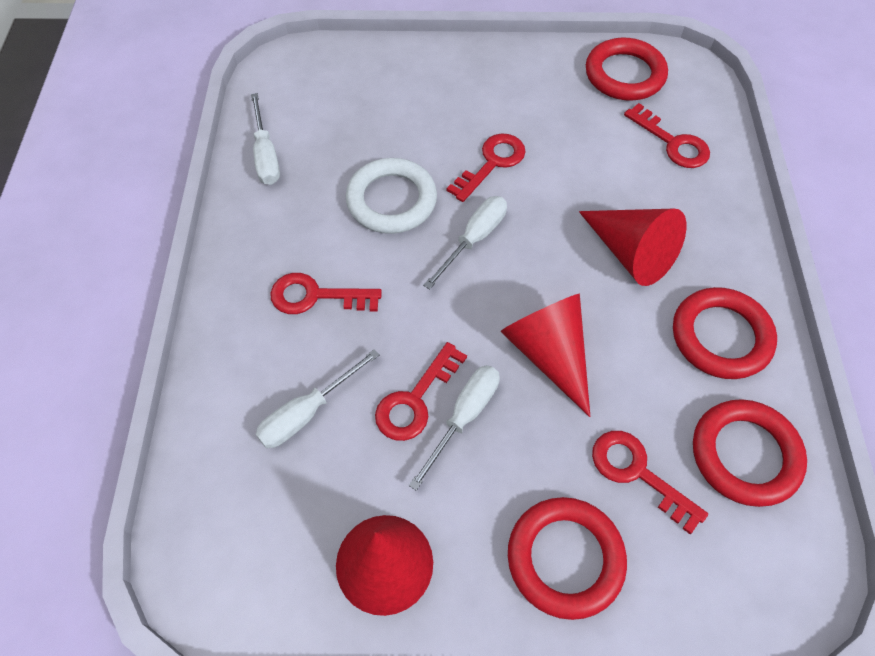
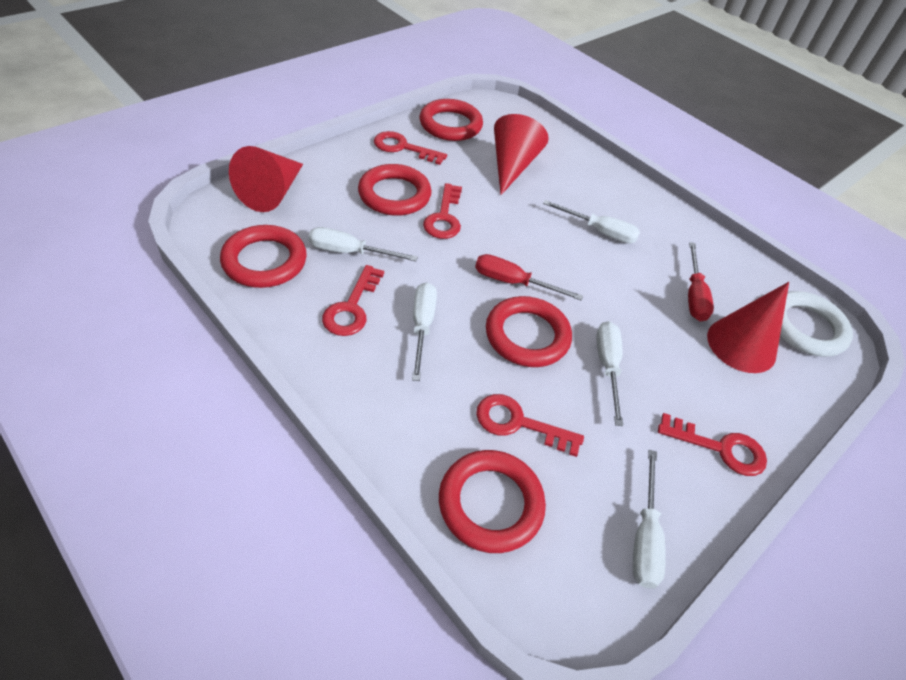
red ring: 4 -> 5
red screwdriver: 0 -> 2
white screwdriver: 4 -> 5

